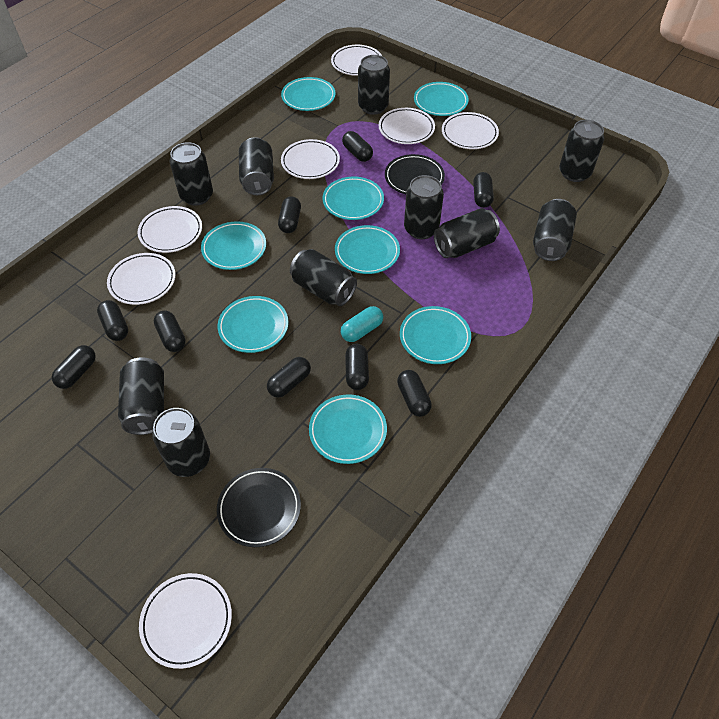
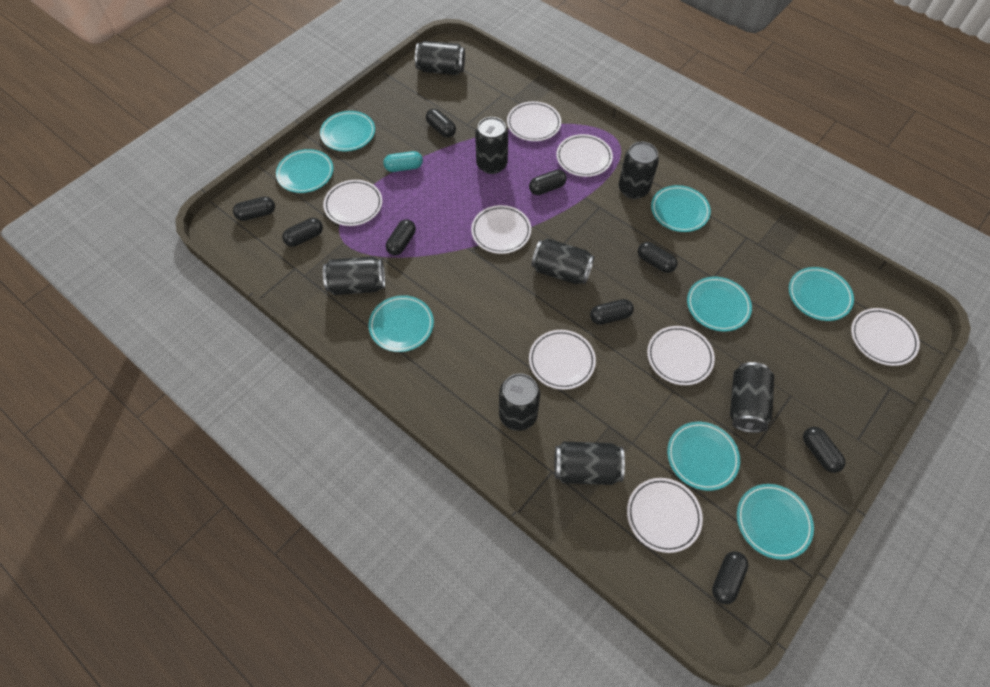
black can: 10 -> 8
black plate: 2 -> 0
white plate: 7 -> 8

